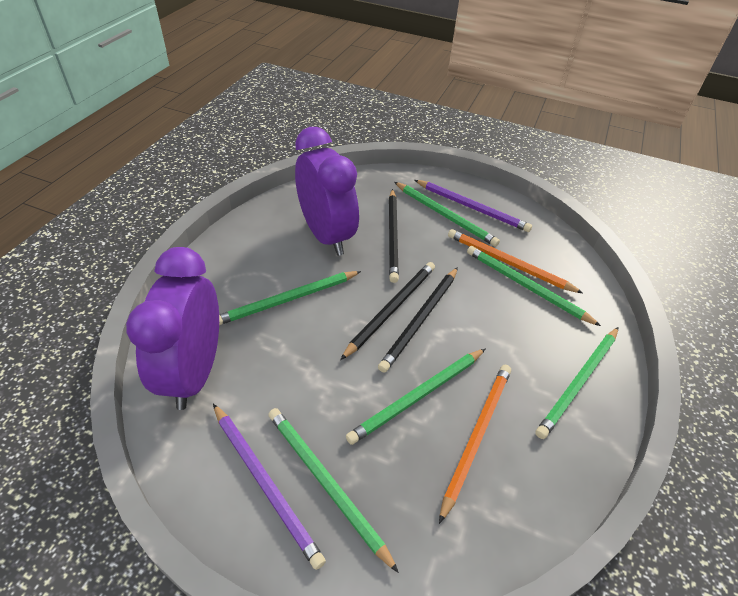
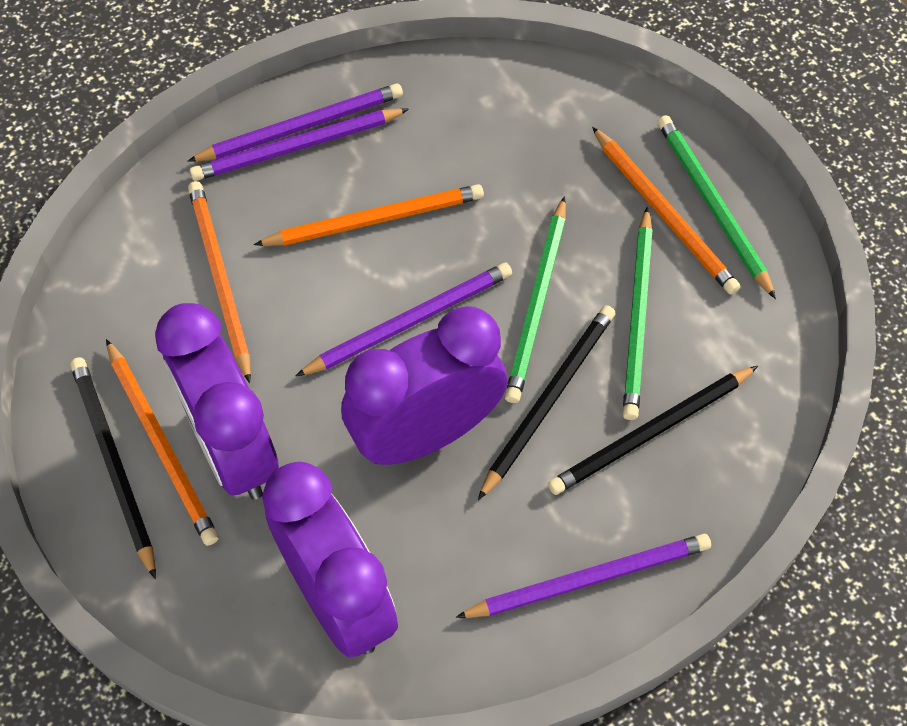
green pencil: 6 -> 3
orange pencil: 2 -> 4
purple clock: 2 -> 3
purple pencil: 2 -> 4

